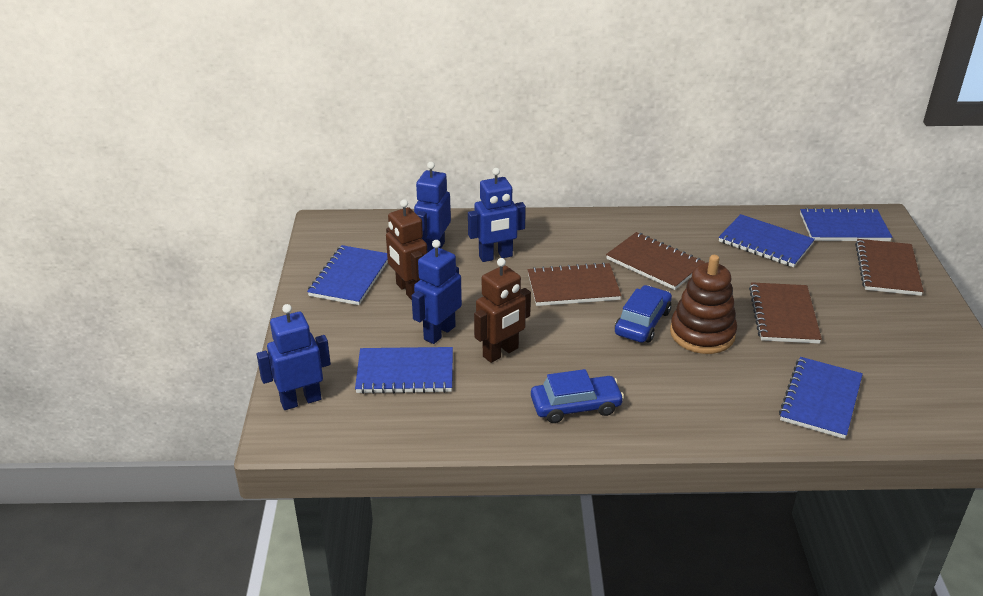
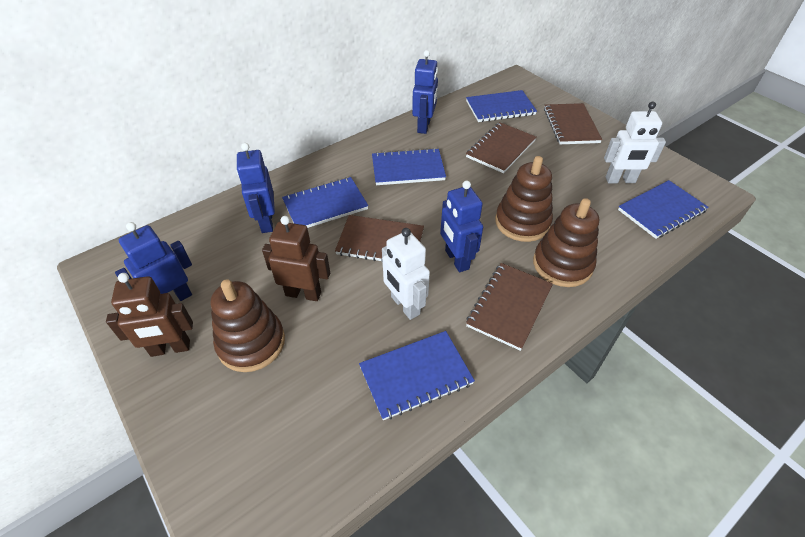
blue car: 2 -> 0
brown stacking toy: 1 -> 3
white robot: 0 -> 2

